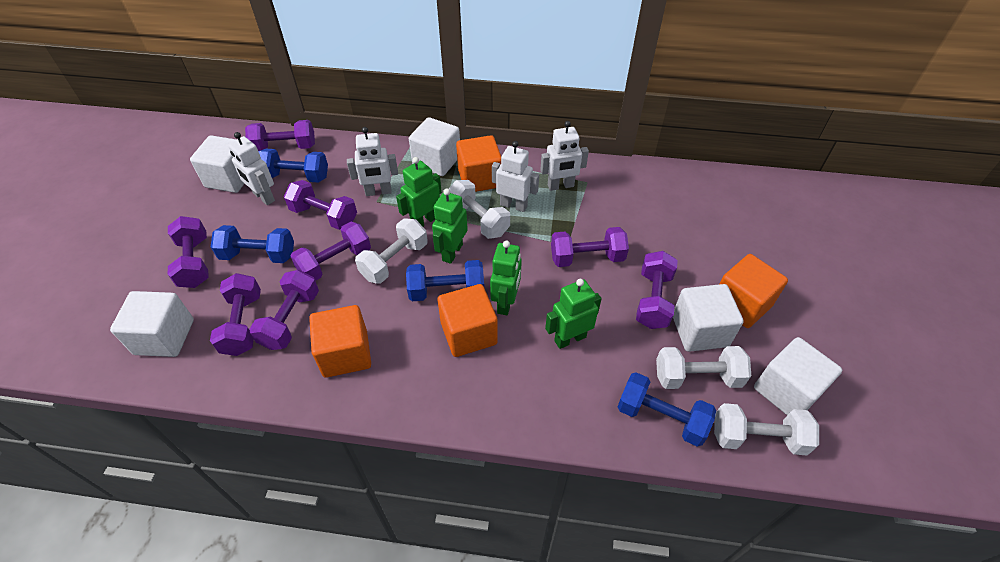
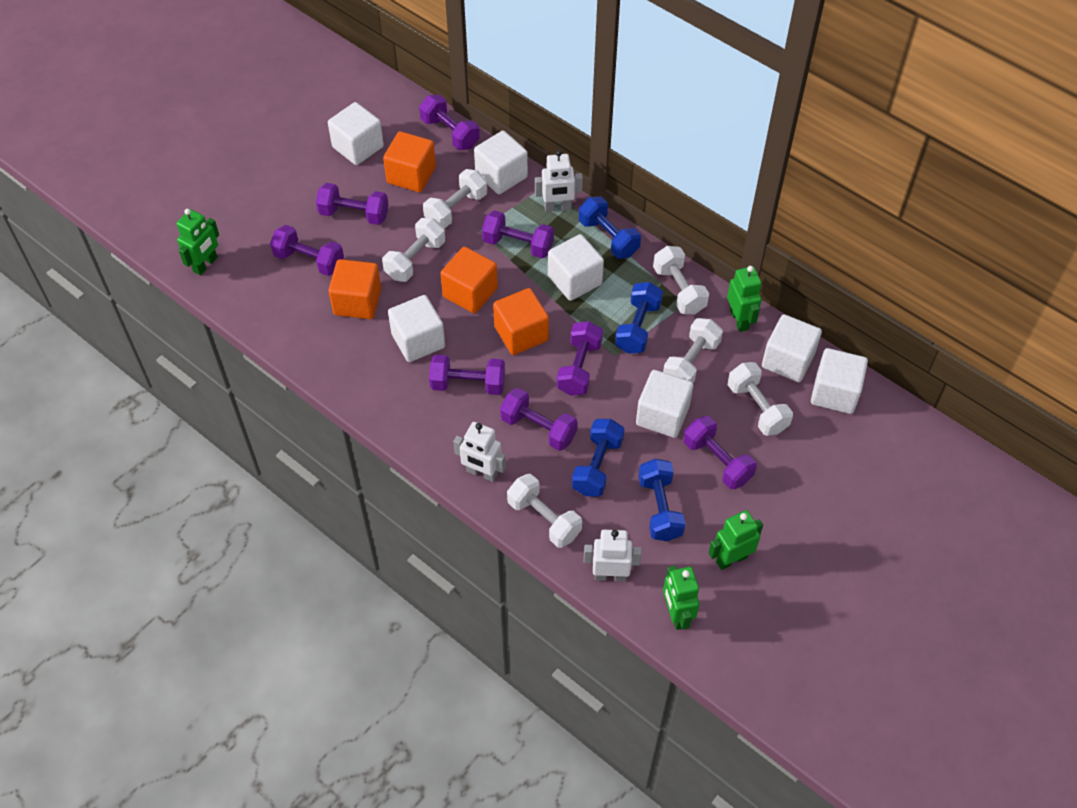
white cube: 5 -> 7
white dumbbell: 4 -> 6
white robot: 4 -> 3

